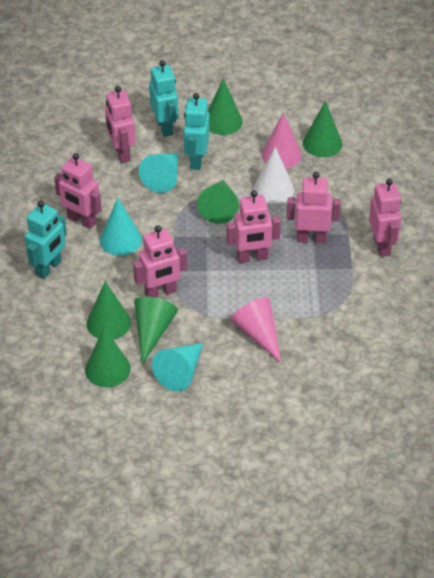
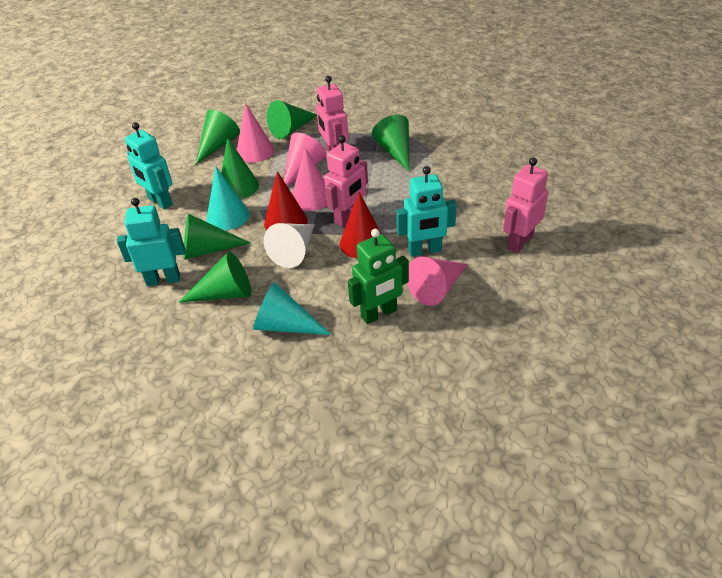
green robot: 0 -> 1
pink cone: 2 -> 4
pink robot: 6 -> 3
red cone: 0 -> 2
turquoise cone: 3 -> 2

